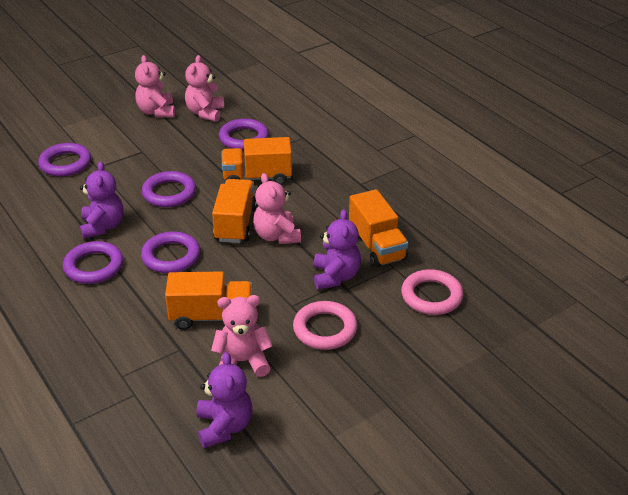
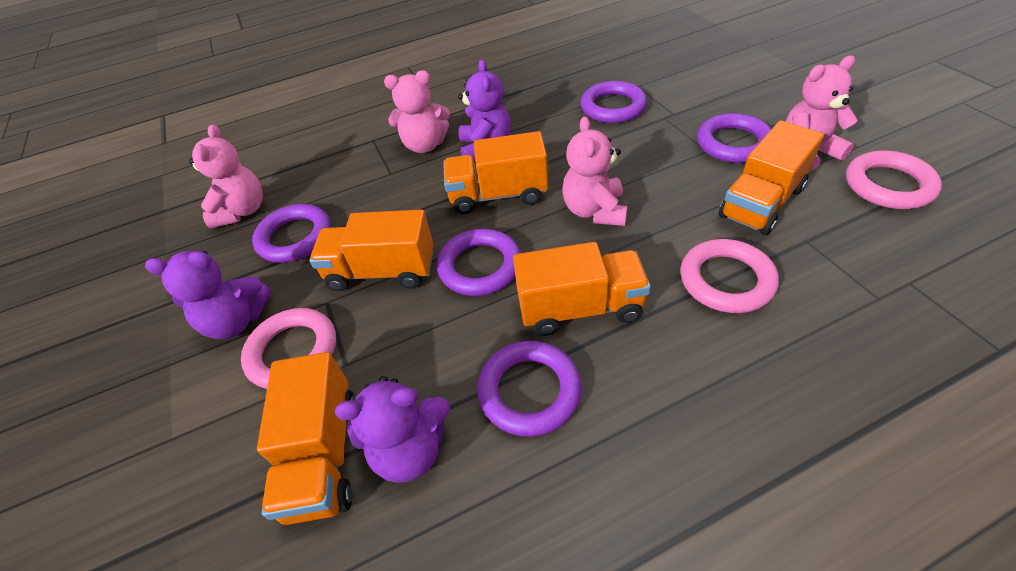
orange truck: 4 -> 5
pink ring: 2 -> 3

